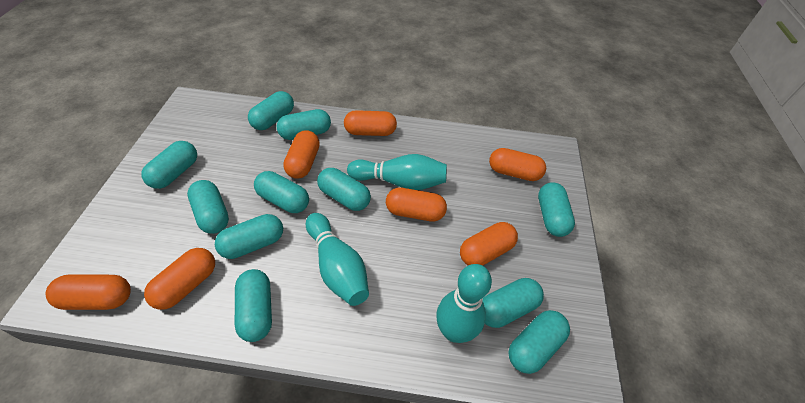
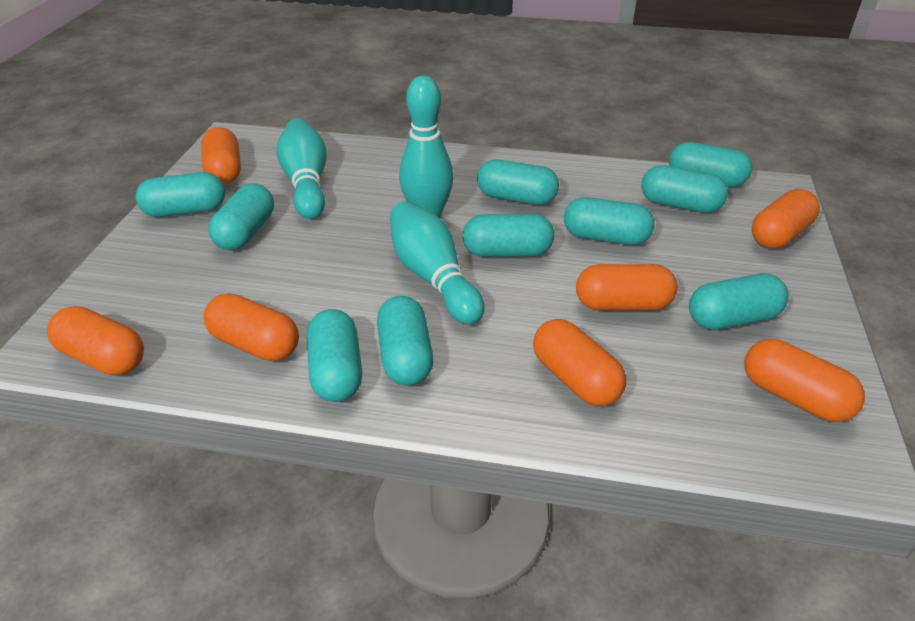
turquoise capsule: 11 -> 10

